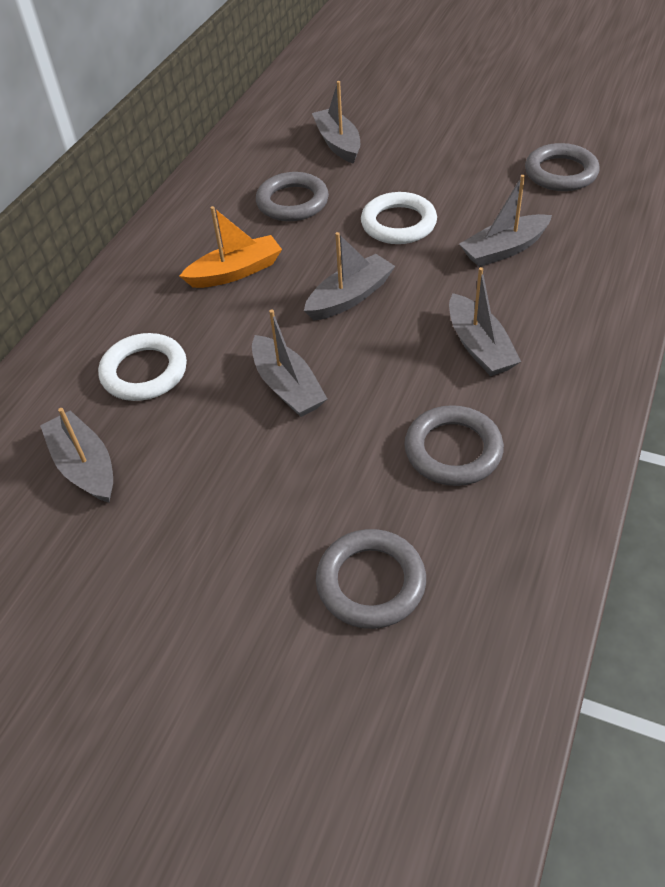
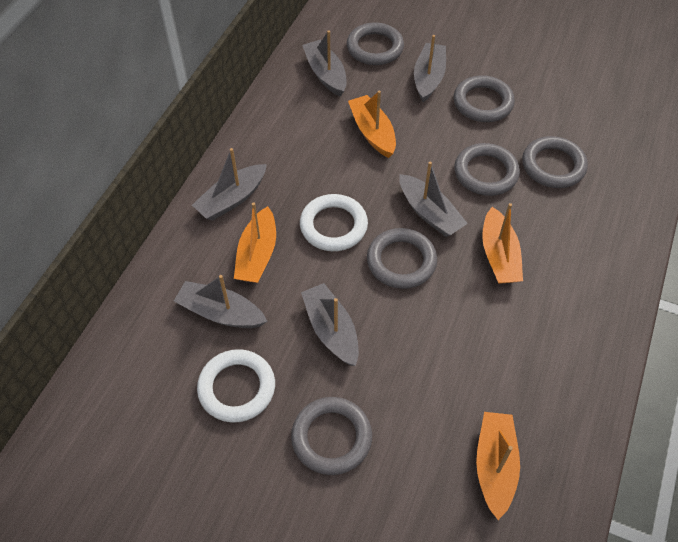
grey ring: 4 -> 6
orange boat: 1 -> 4

